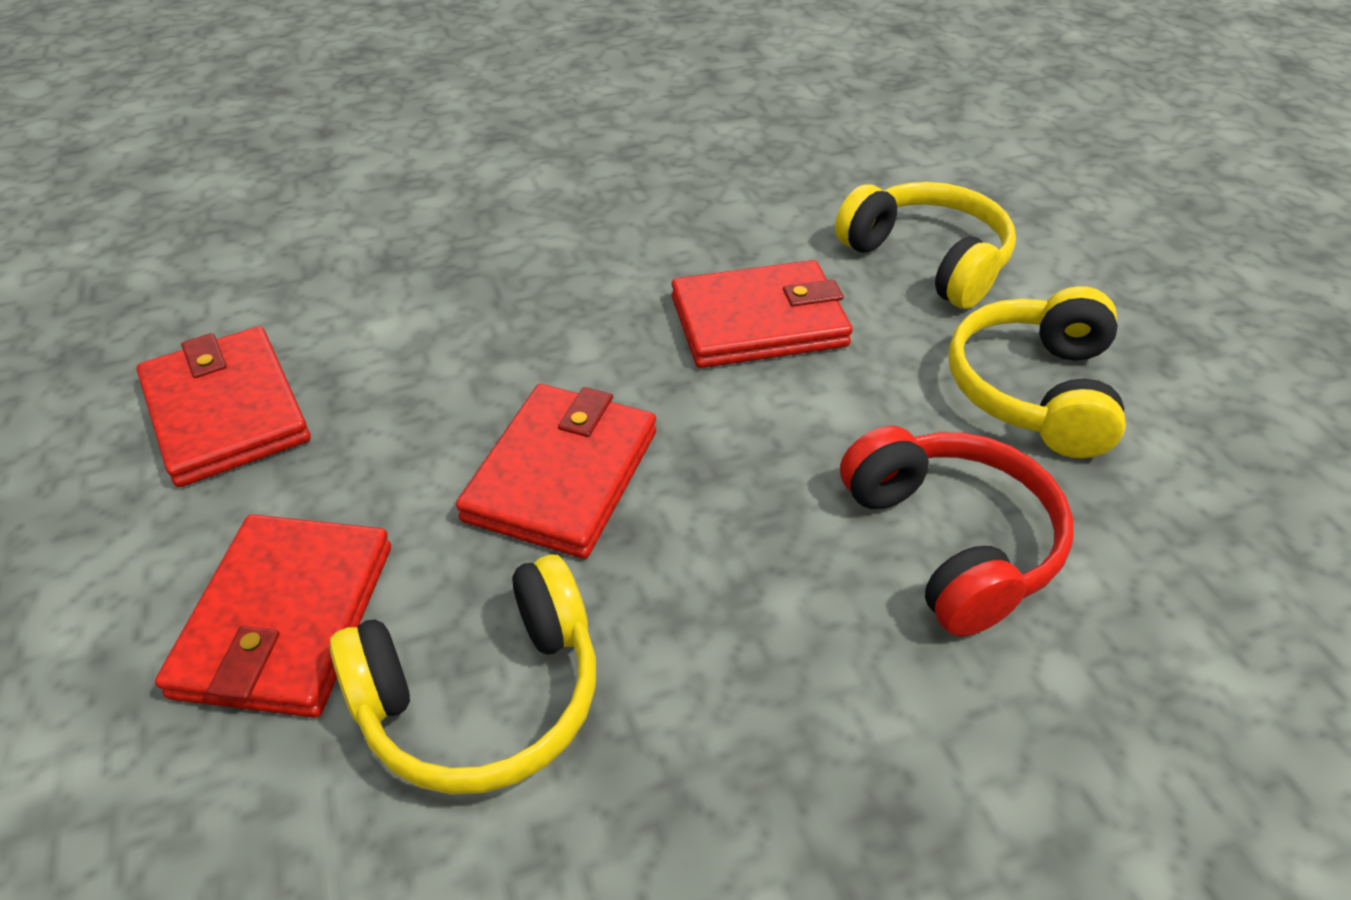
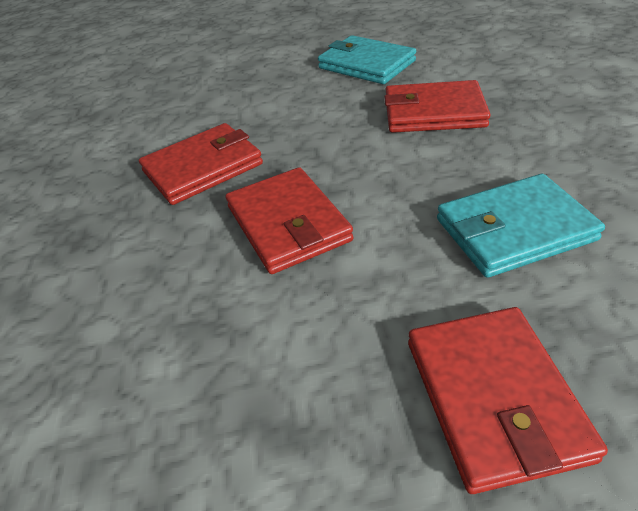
red headphones: 1 -> 0
turquoise wallet: 0 -> 2
yellow headphones: 3 -> 0

